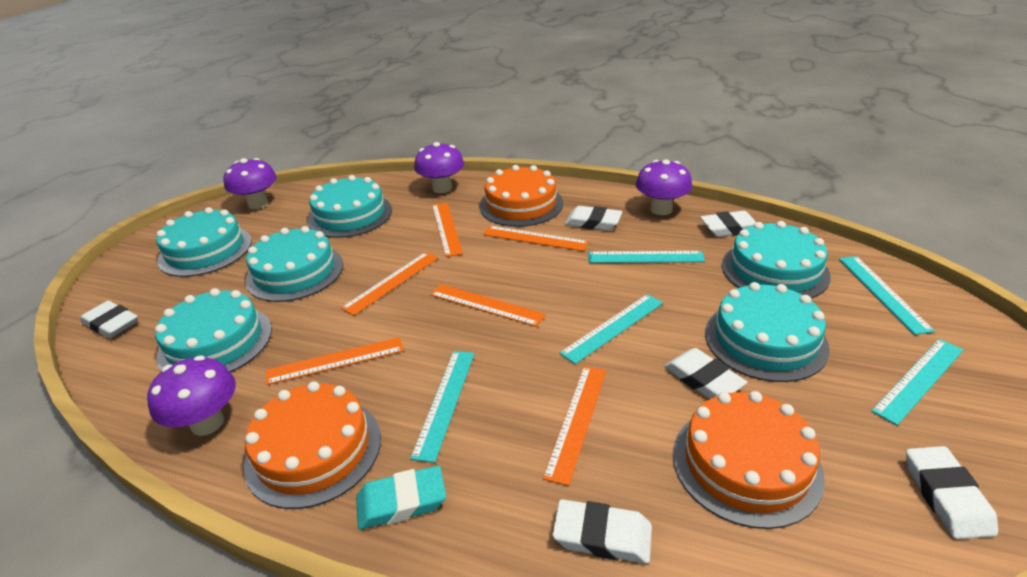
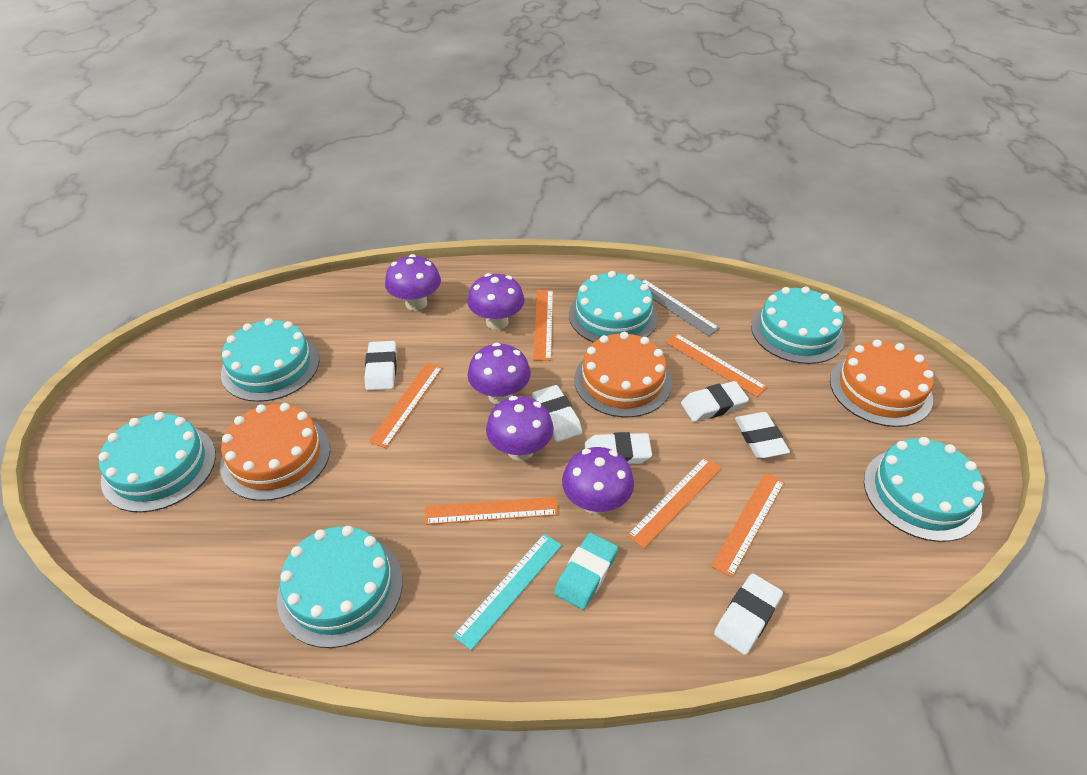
grey ruler: 0 -> 1
purple mushroom: 4 -> 5
turquoise ruler: 5 -> 1

